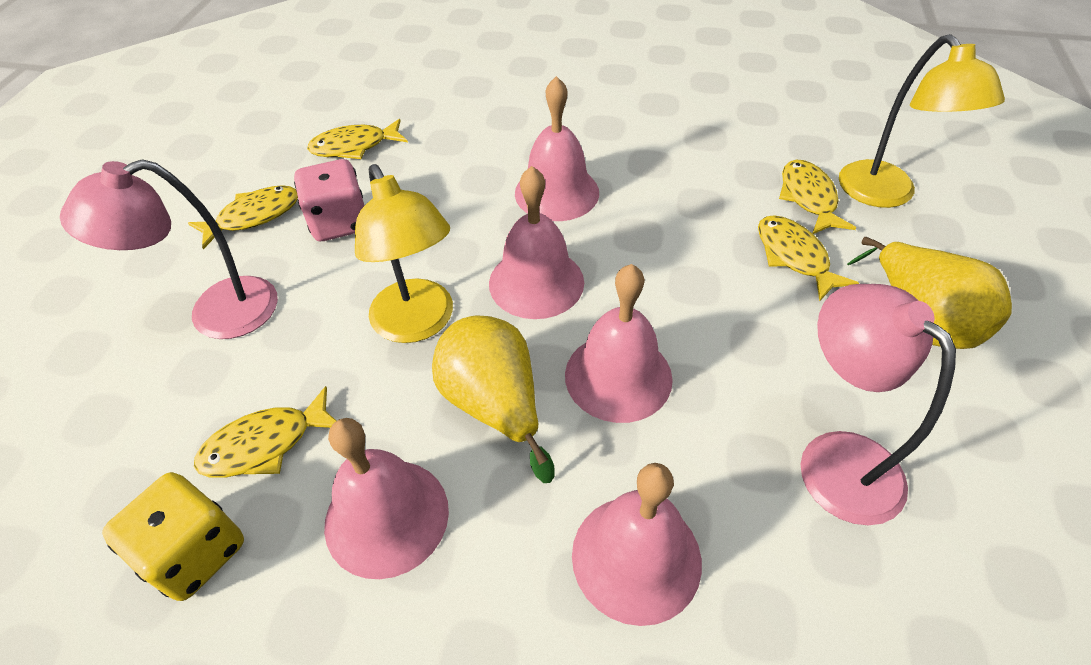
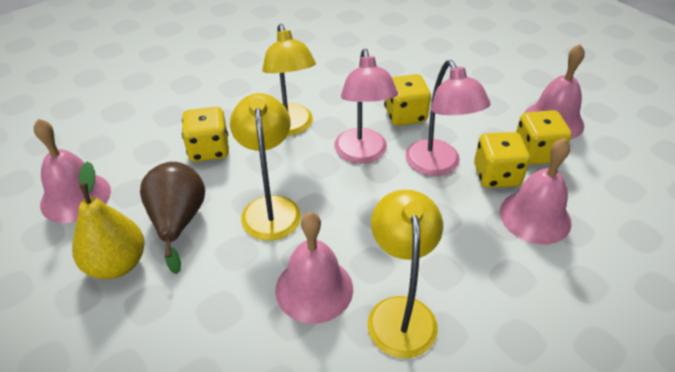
brown pear: 0 -> 1
pink bell: 5 -> 4
pink dice: 1 -> 0
yellow dice: 1 -> 4
yellow fish: 5 -> 0
yellow lamp: 2 -> 3
yellow pear: 2 -> 1

